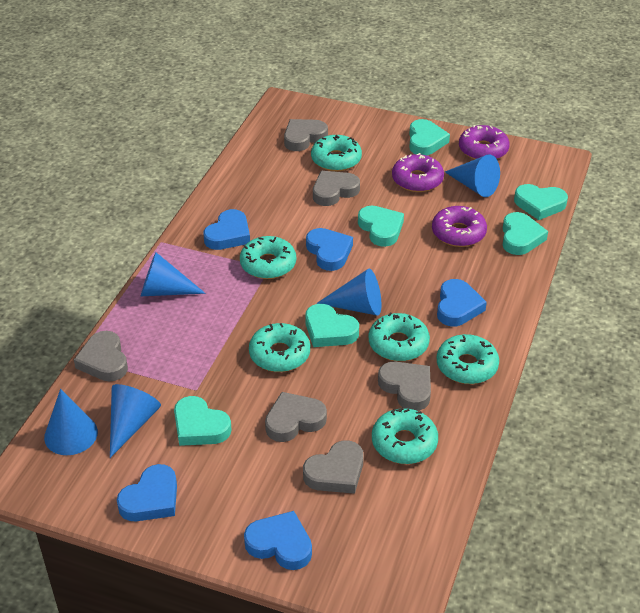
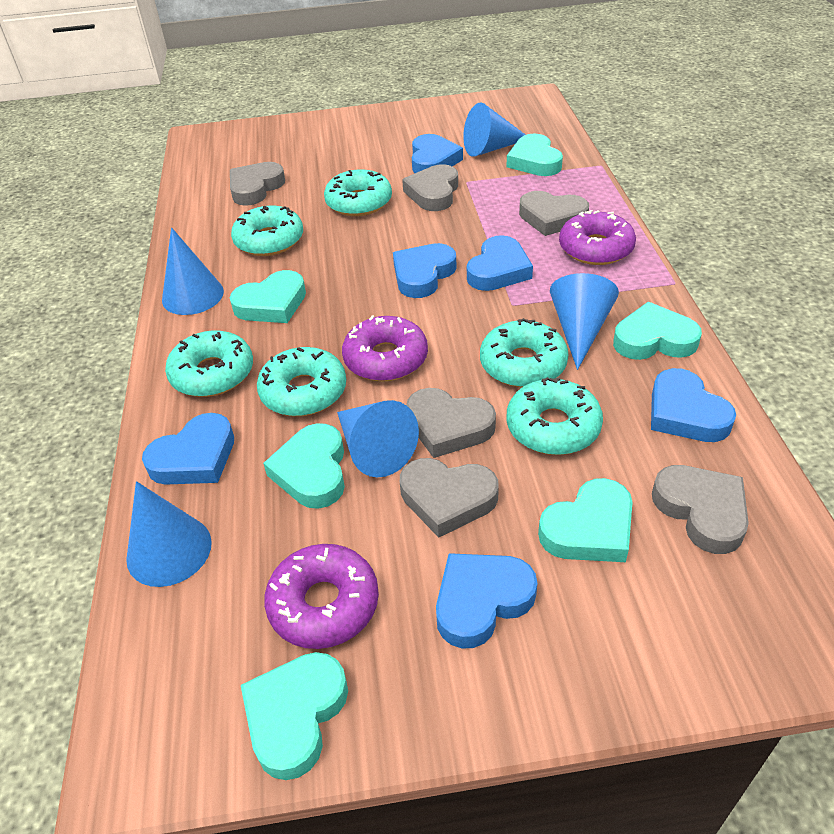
blue heart: 5 -> 6

